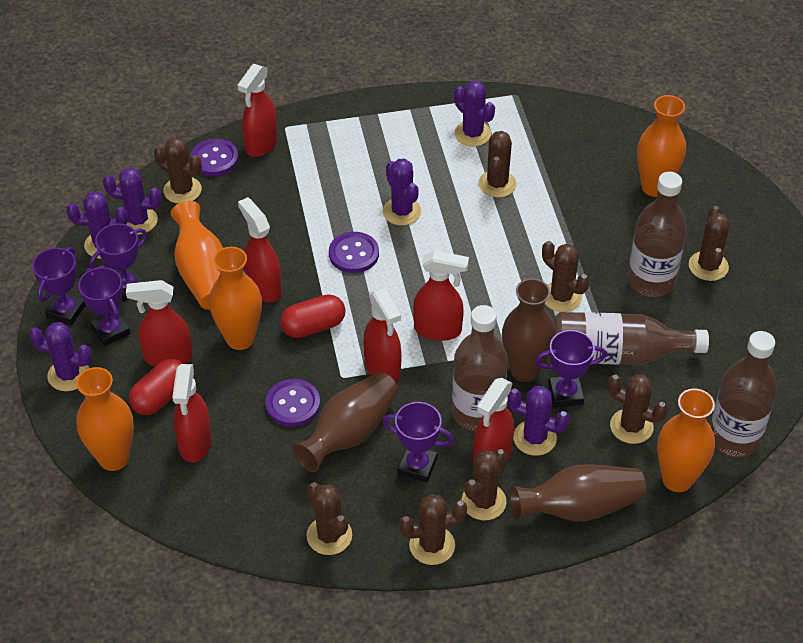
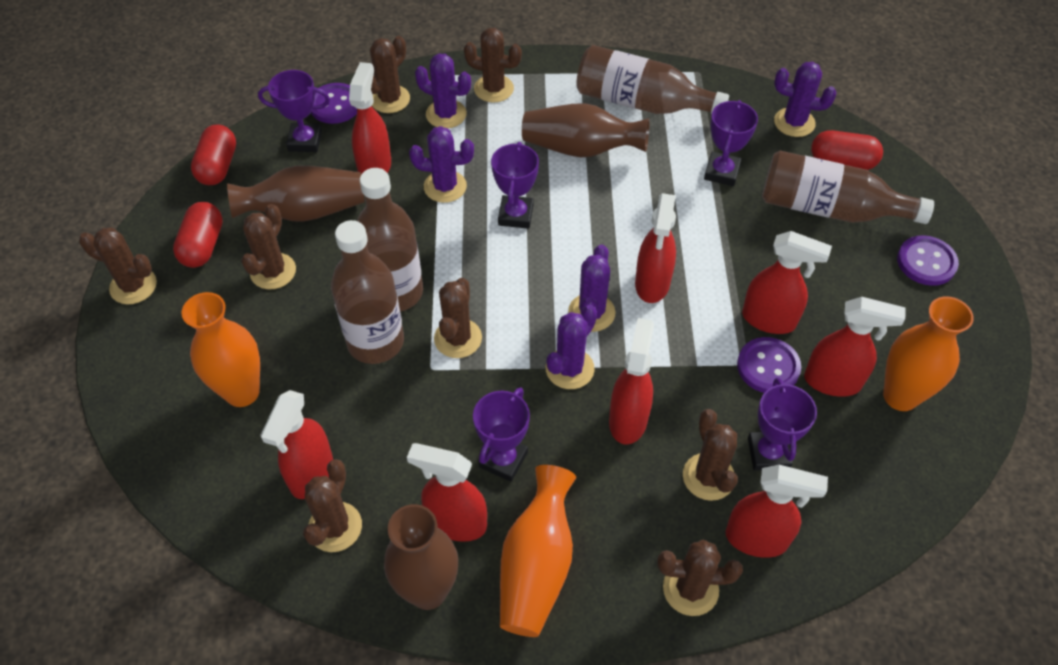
orange vase: 5 -> 3
purple cactus: 6 -> 5
red capsule: 2 -> 3
red spray bottle: 7 -> 8

